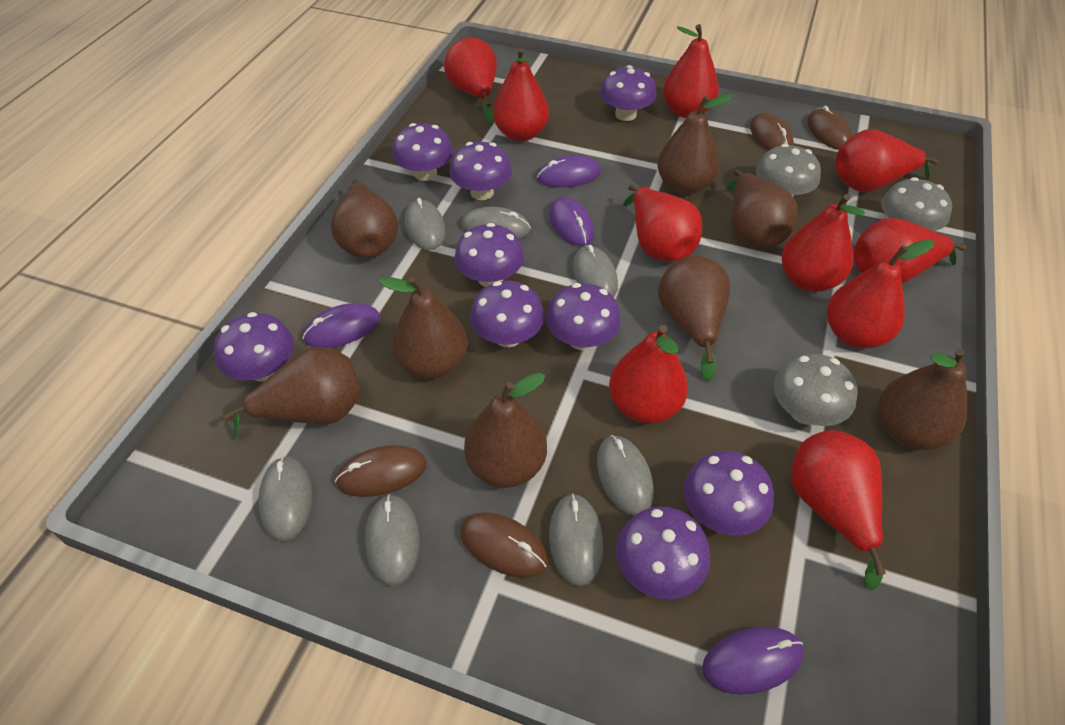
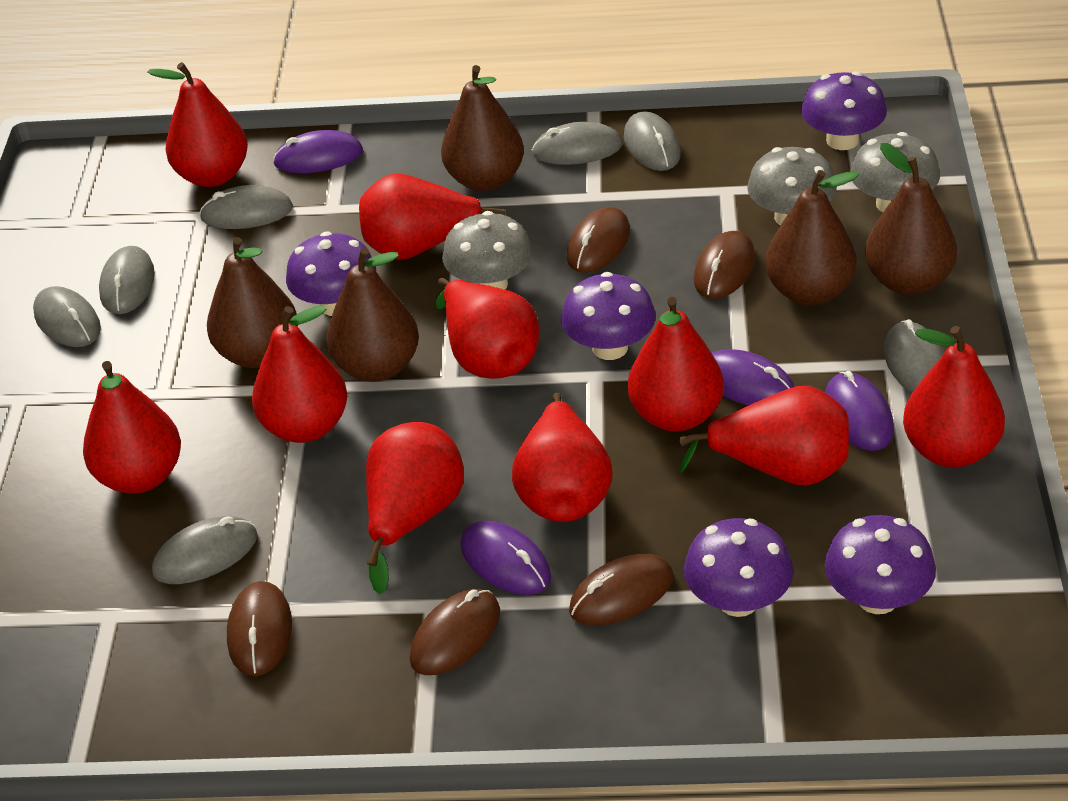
brown mouse: 4 -> 5
brown pear: 8 -> 5
purple mushroom: 9 -> 5

